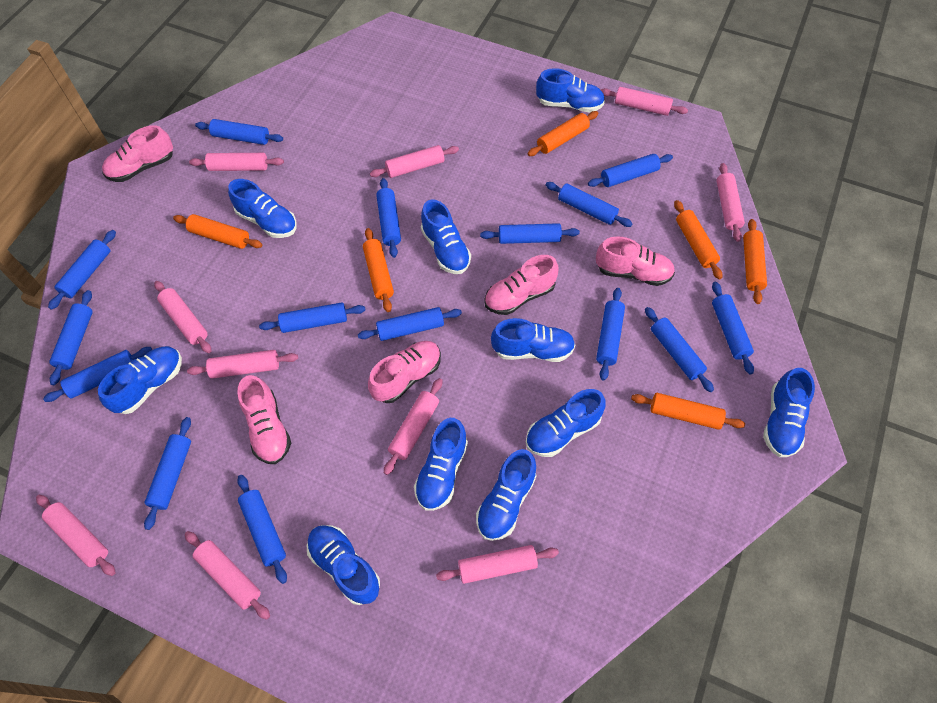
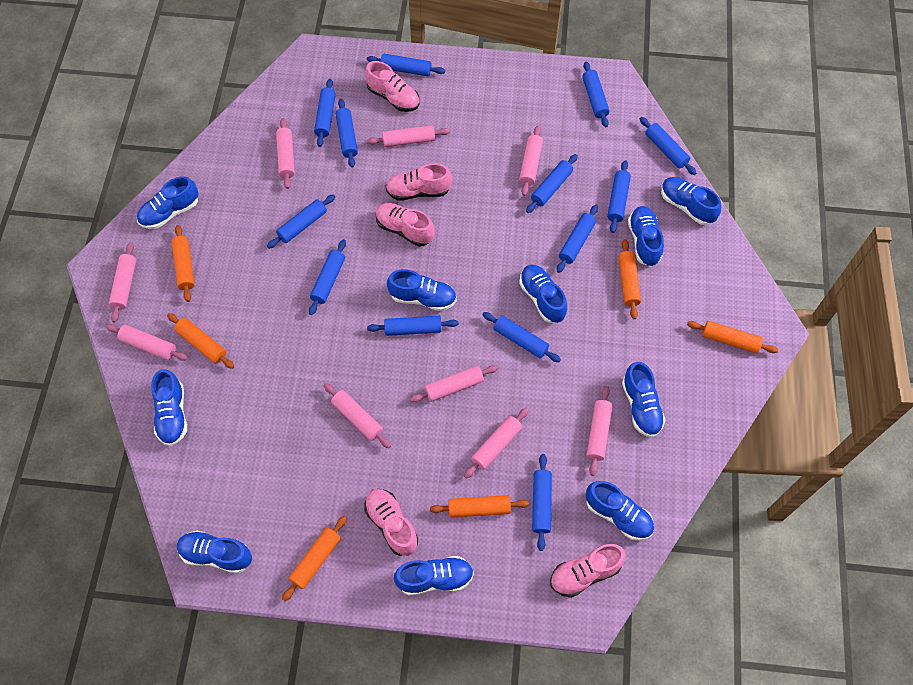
blue rolling pin: 15 -> 13
pink rolling pin: 10 -> 9

